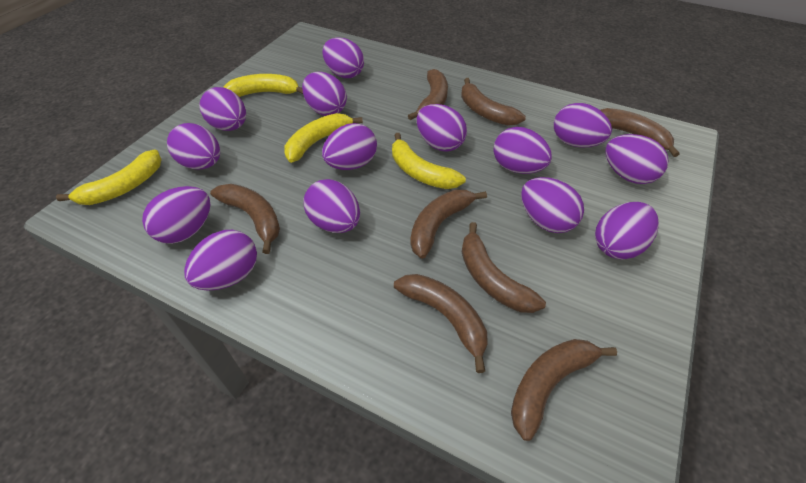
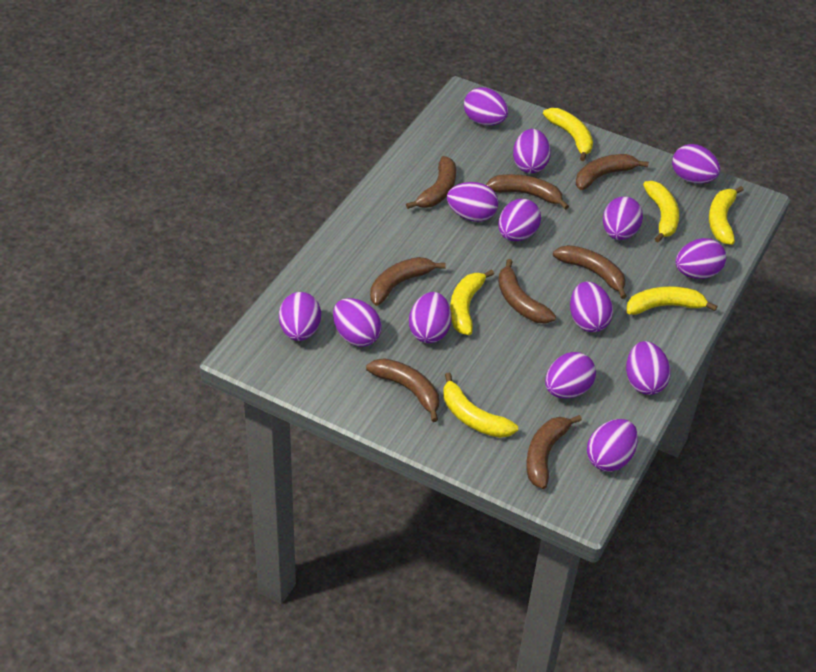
yellow banana: 4 -> 6

